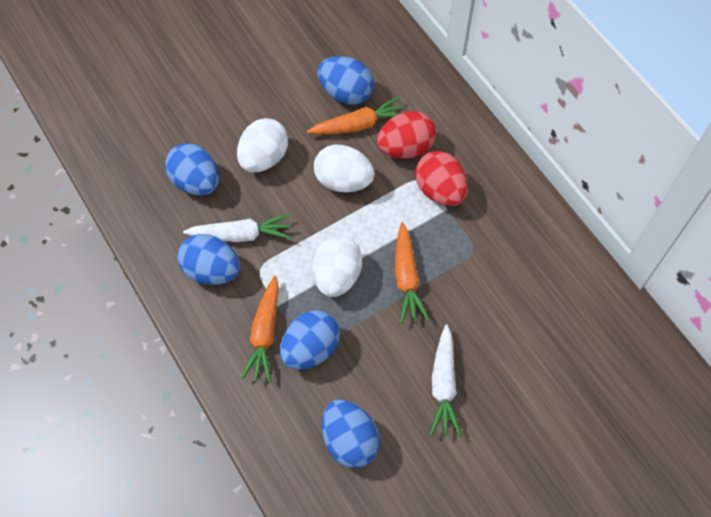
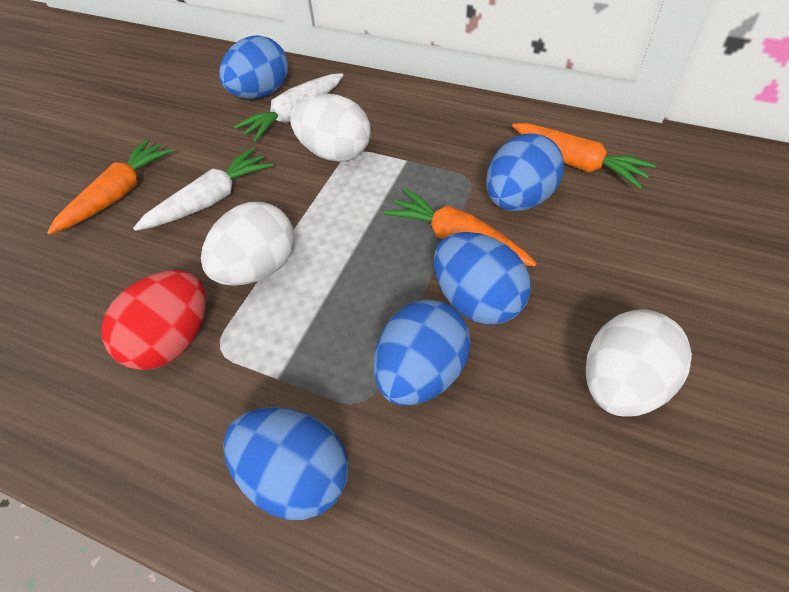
red egg: 2 -> 1

